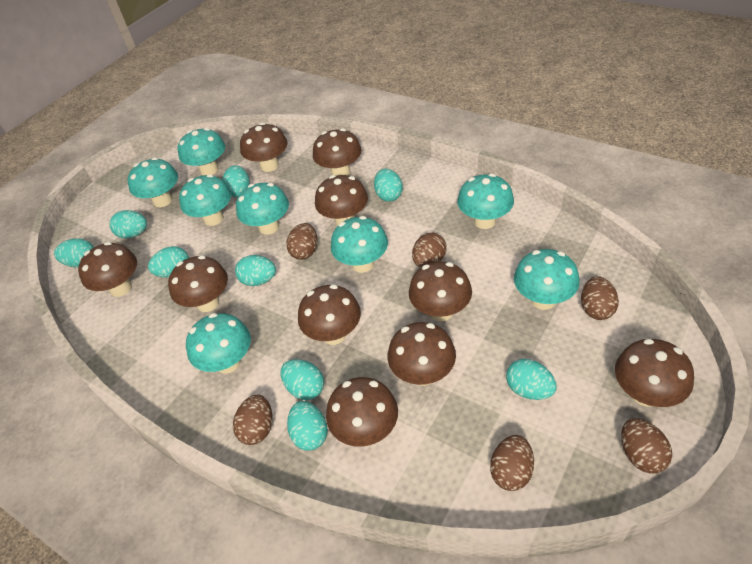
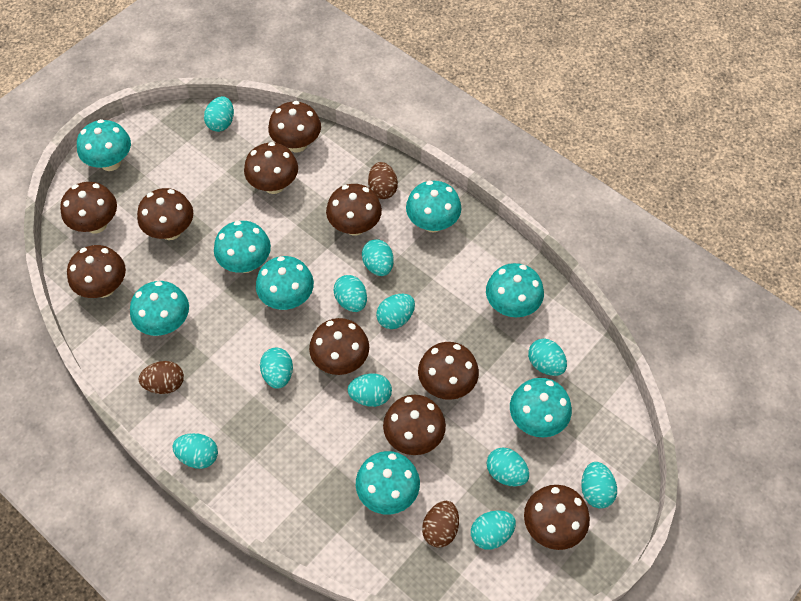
brown egg: 6 -> 3
turquoise egg: 9 -> 11

